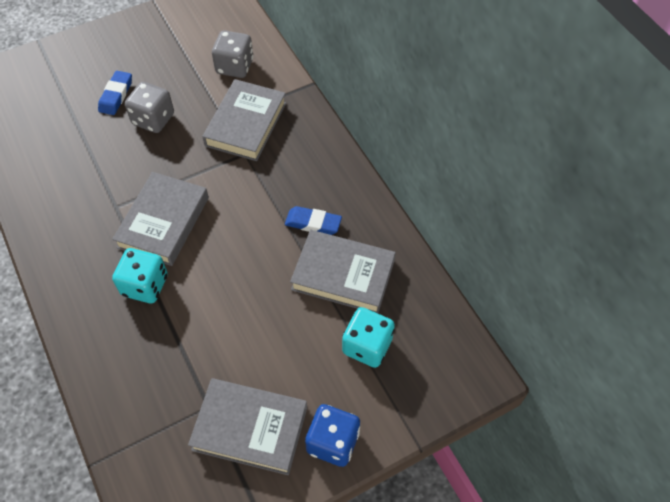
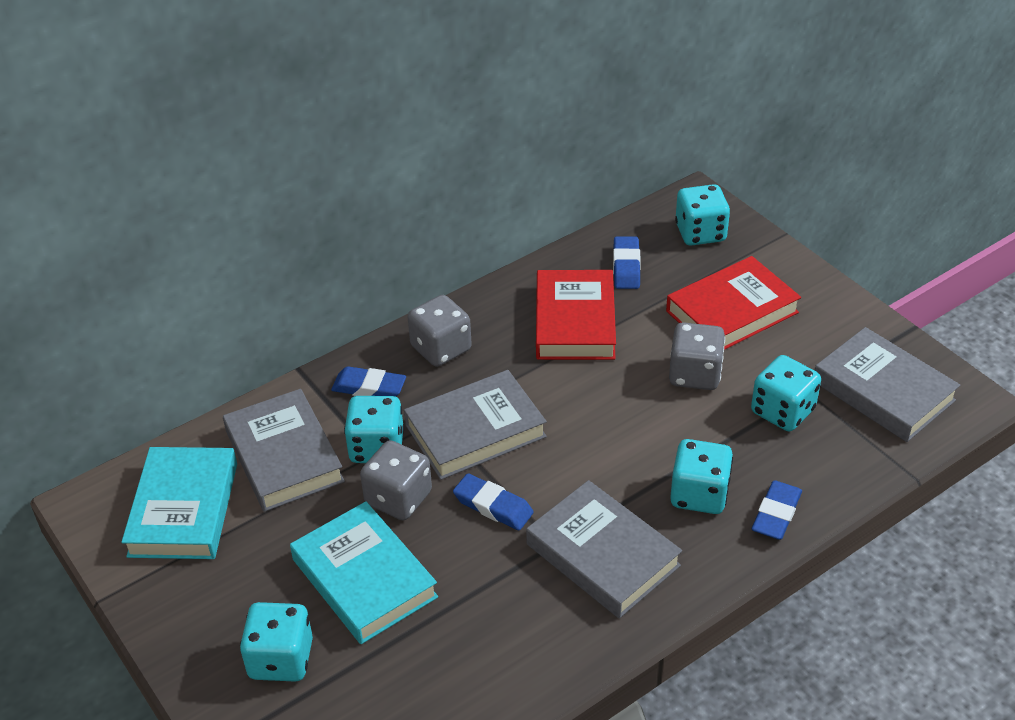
blue dice: 1 -> 0
blue eraser: 2 -> 4
grey dice: 2 -> 3
red book: 0 -> 2
turquoise book: 0 -> 2
turquoise dice: 2 -> 5

